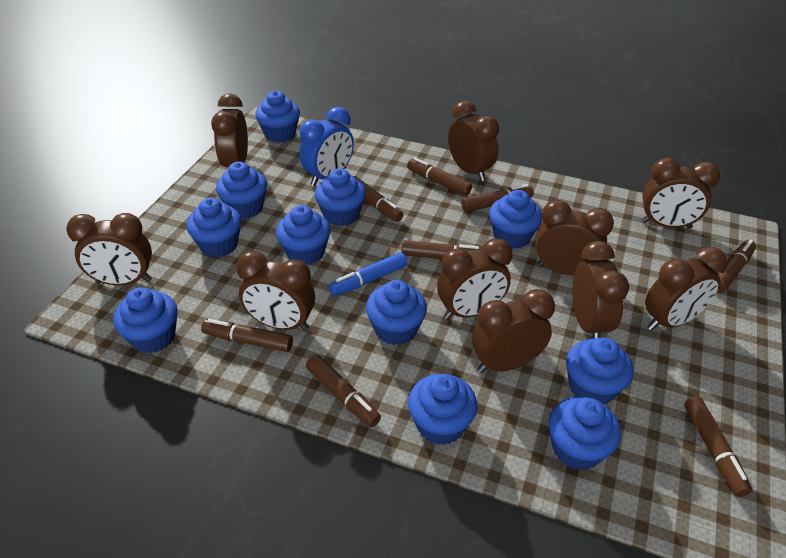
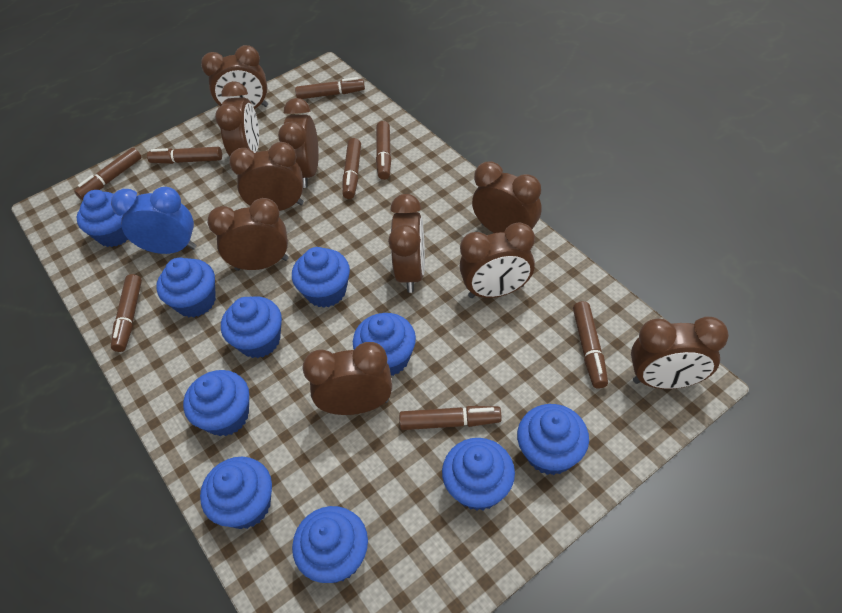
blue cupcake: 11 -> 10
blue marker: 1 -> 0

